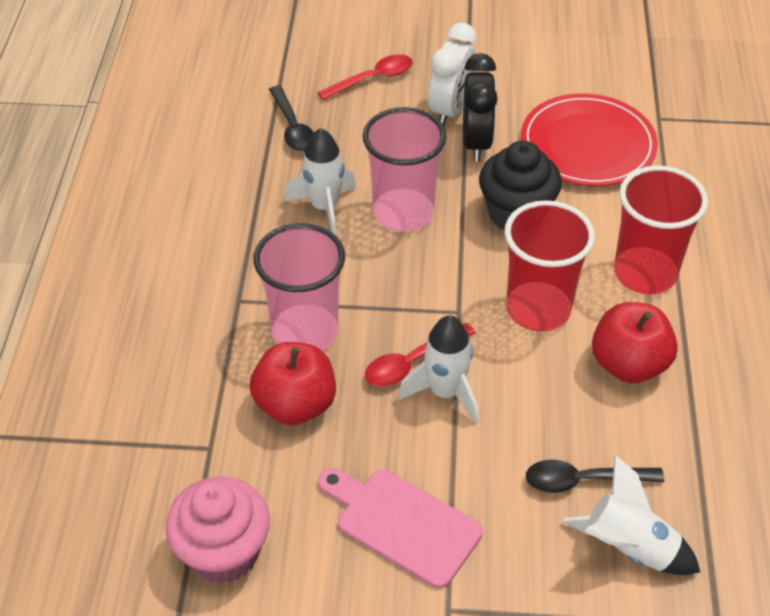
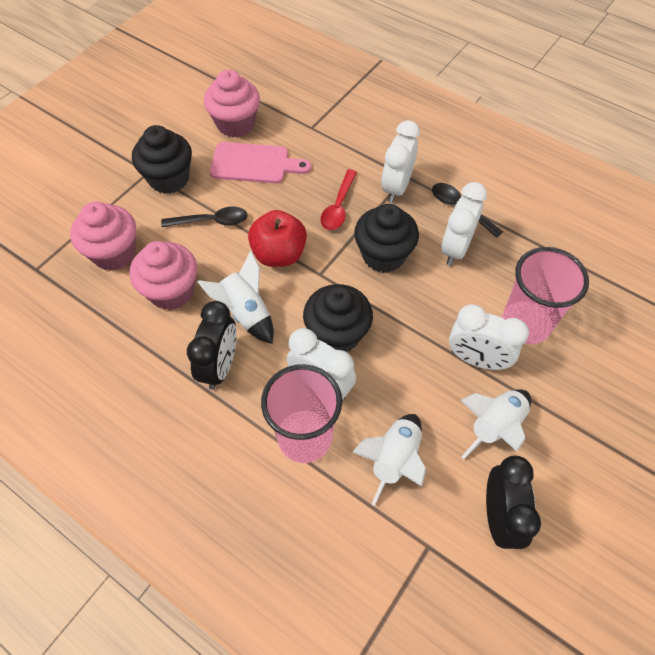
black clock: 1 -> 2
black cupcake: 1 -> 3
pink cupcake: 1 -> 3
red apple: 2 -> 1
red cup: 2 -> 0
red plate: 1 -> 0
red spoon: 2 -> 1
white clock: 1 -> 4

